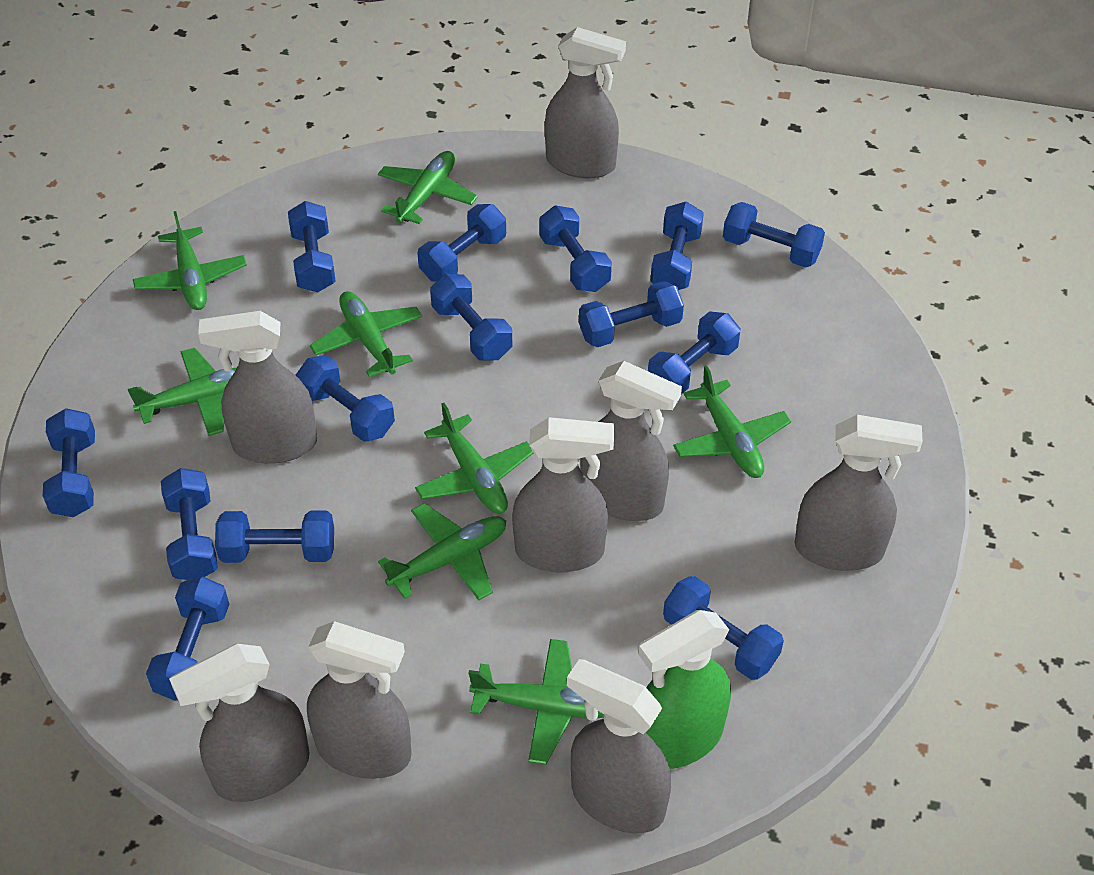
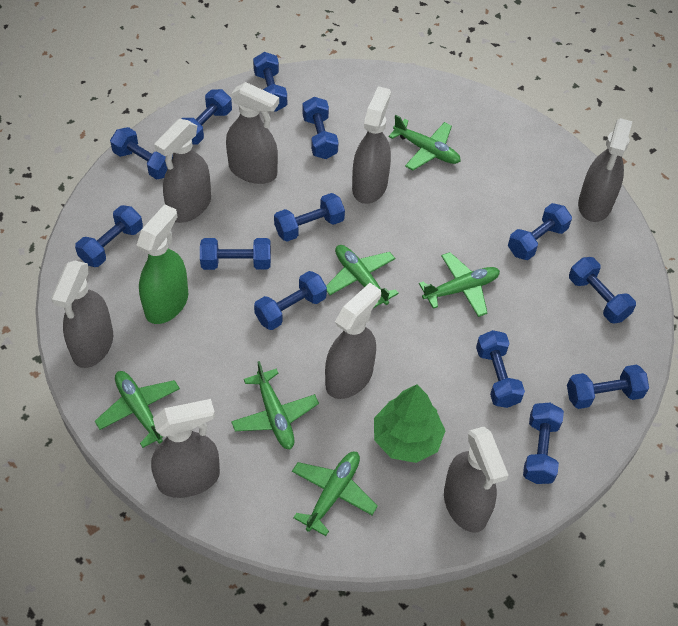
blue dumbbell: 14 -> 13
green plane: 8 -> 6
green tree: 0 -> 1

